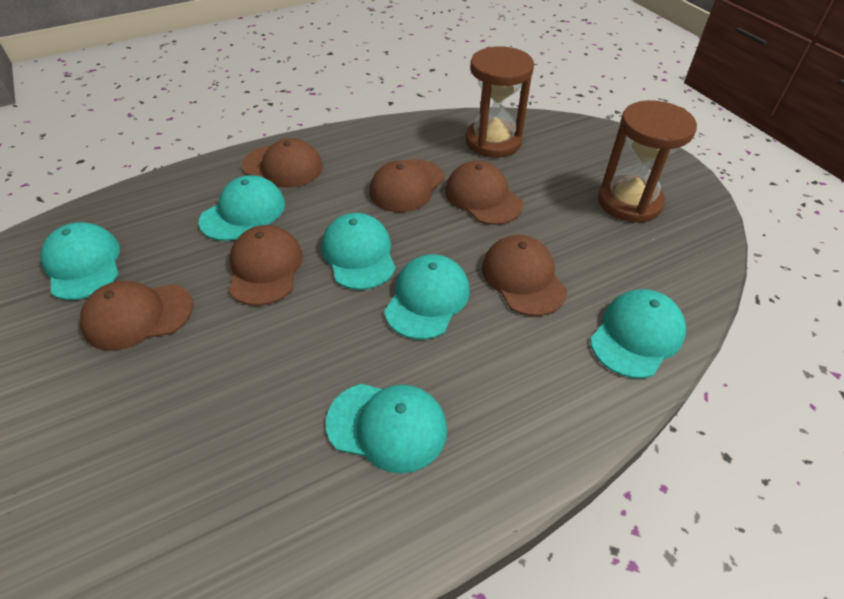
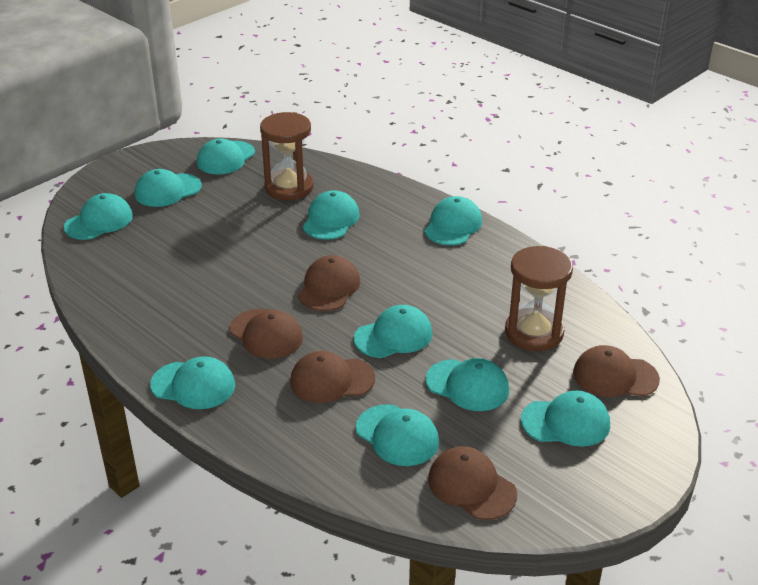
brown cap: 6 -> 5
turquoise cap: 6 -> 10

